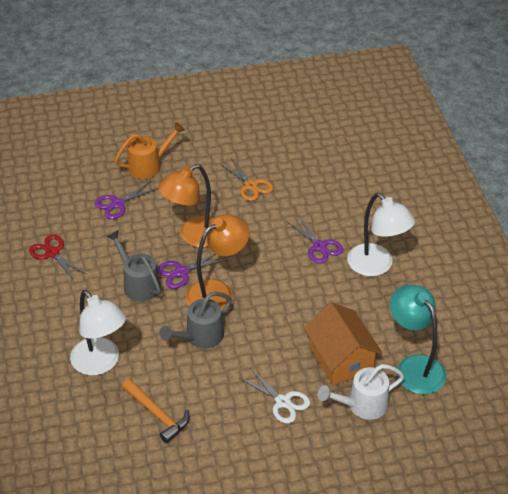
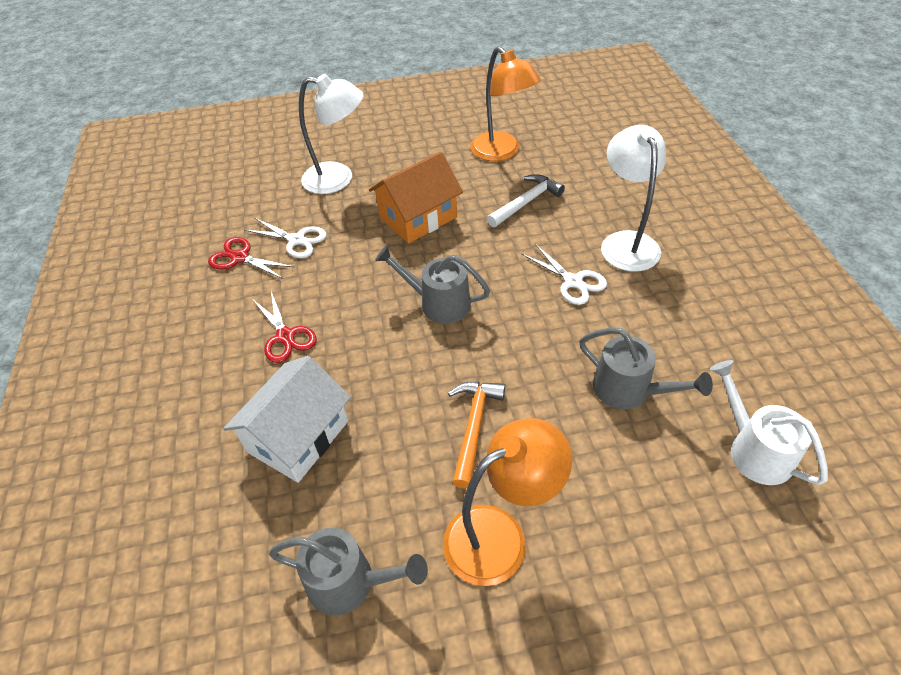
grey watering can: 2 -> 3
orange scissors: 1 -> 0
orange watering can: 1 -> 0
purple scissors: 3 -> 0
red scissors: 1 -> 2
turquoise lamp: 1 -> 0
white hammer: 0 -> 1
white house: 0 -> 1
white scissors: 1 -> 2

